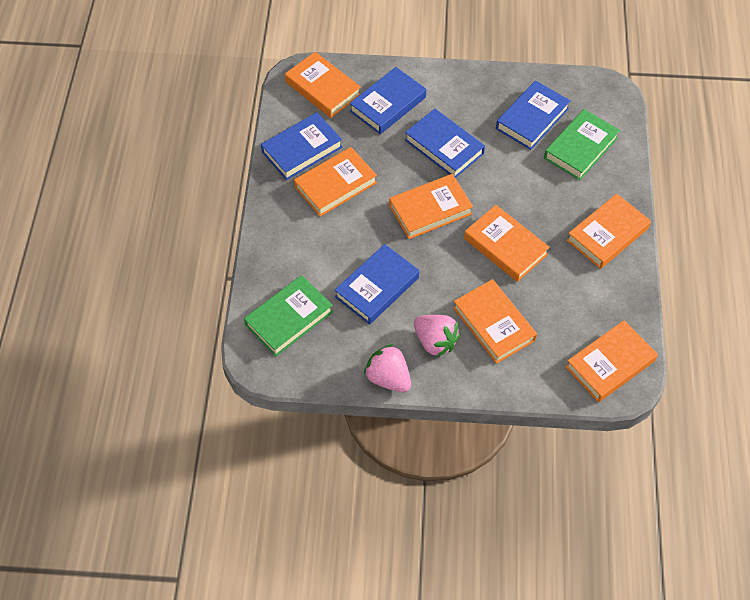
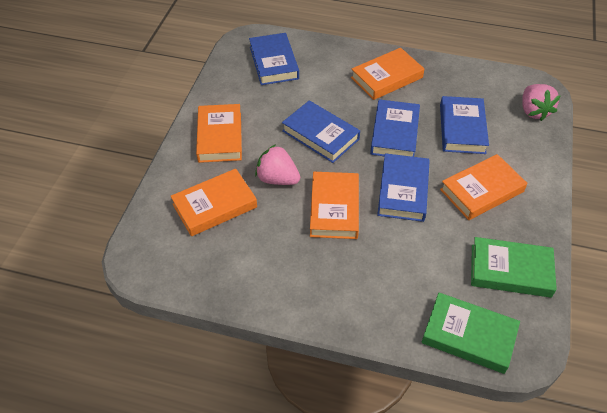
orange book: 7 -> 5

